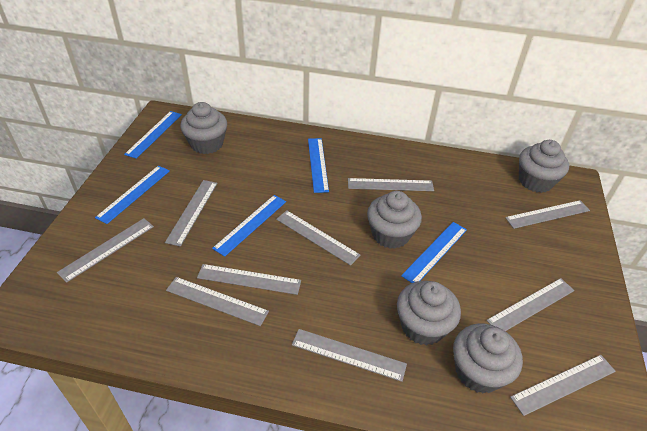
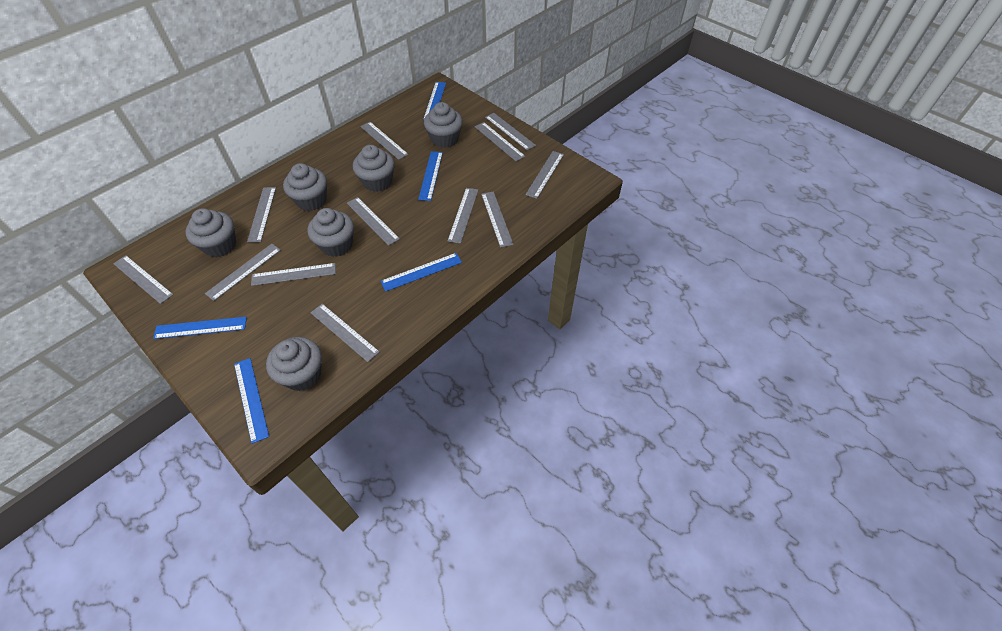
grey cupcake: 5 -> 6
grey ruler: 10 -> 12

